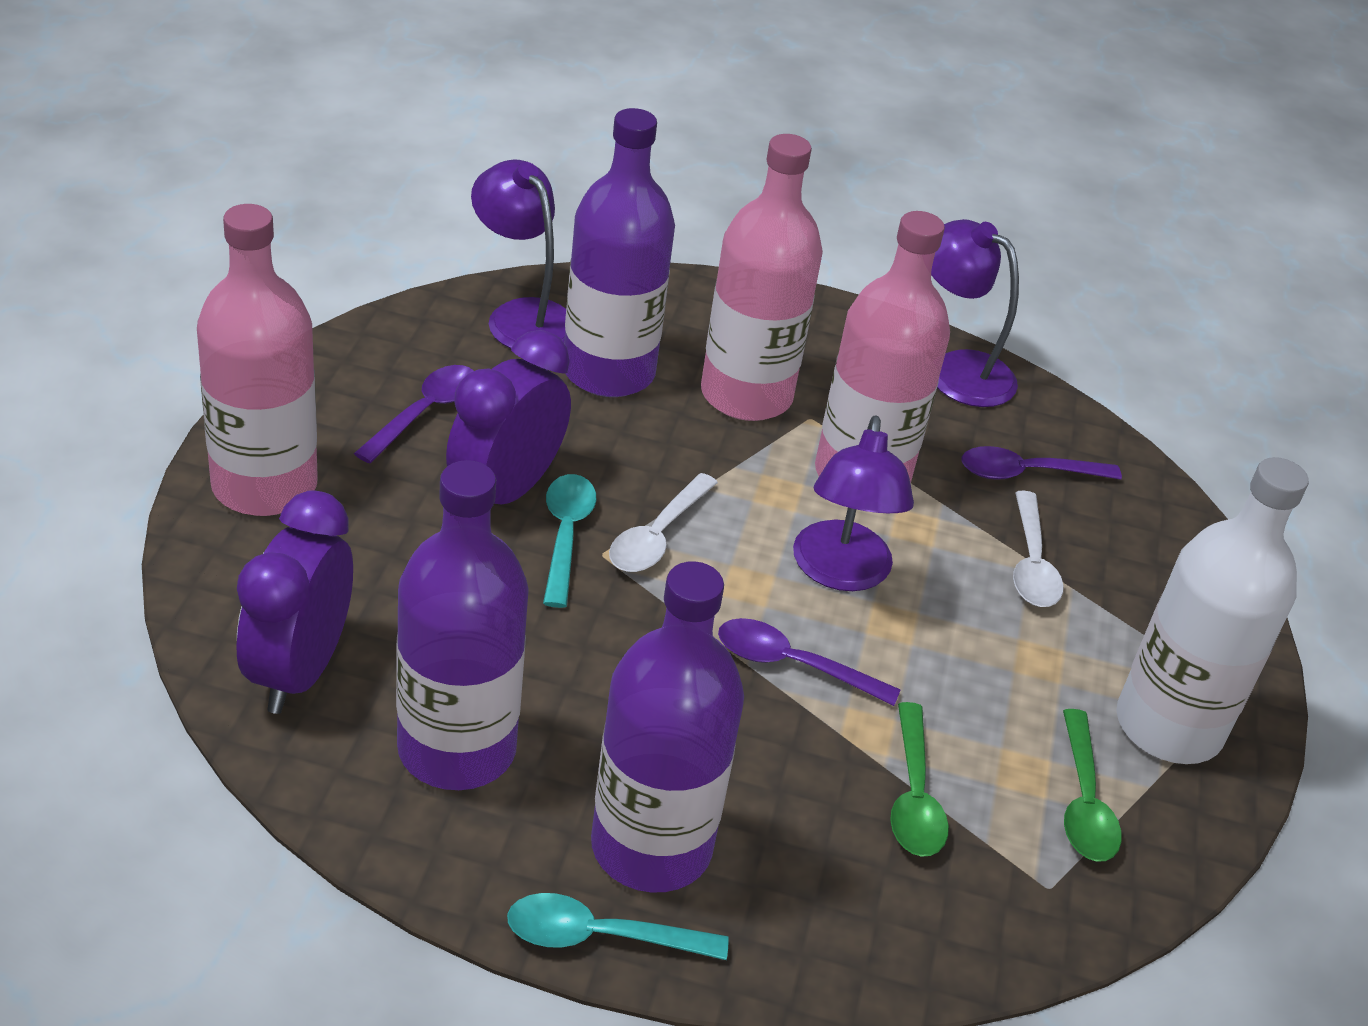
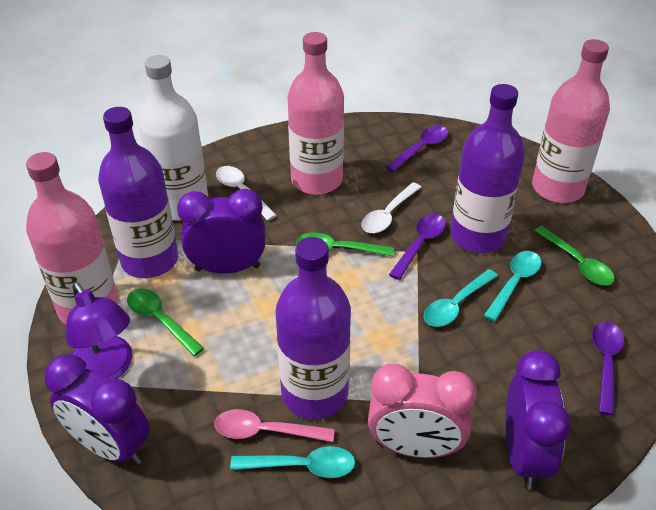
green spoon: 2 -> 3
pink clock: 0 -> 1
pink spoon: 0 -> 1
purple clock: 2 -> 3
purple lamp: 3 -> 1
turquoise spoon: 2 -> 3

